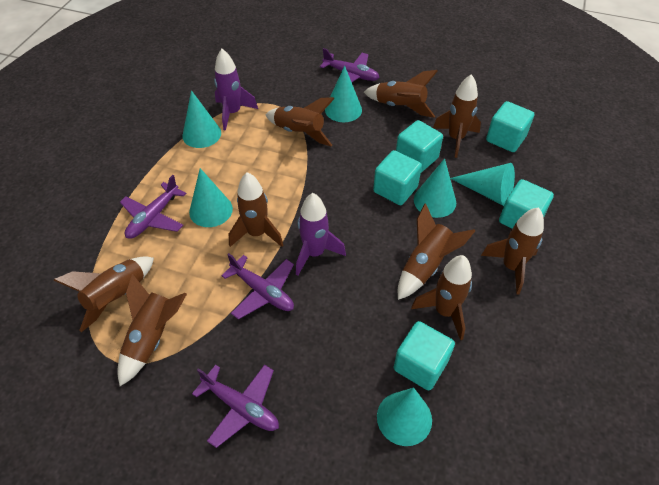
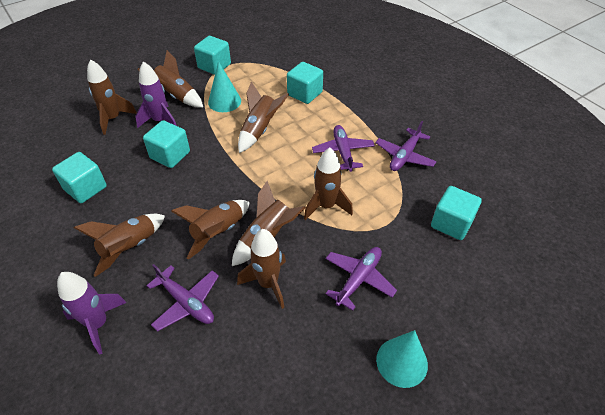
brown rocket: 9 -> 8
turquoise cone: 6 -> 2

